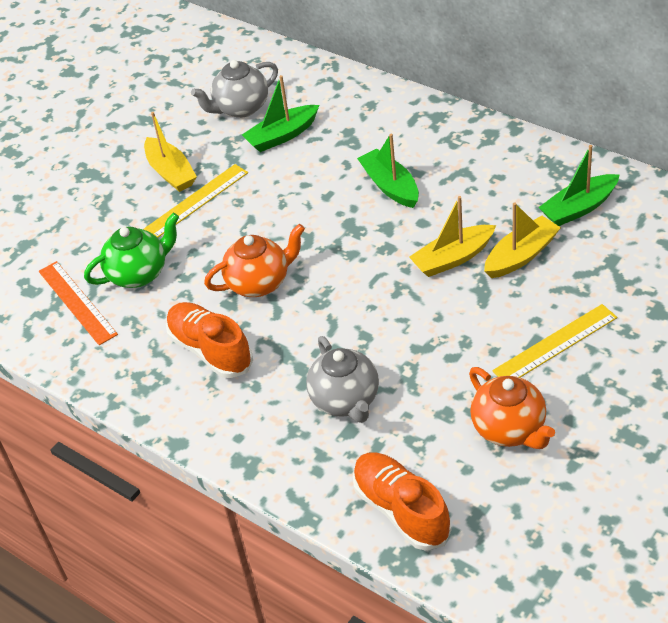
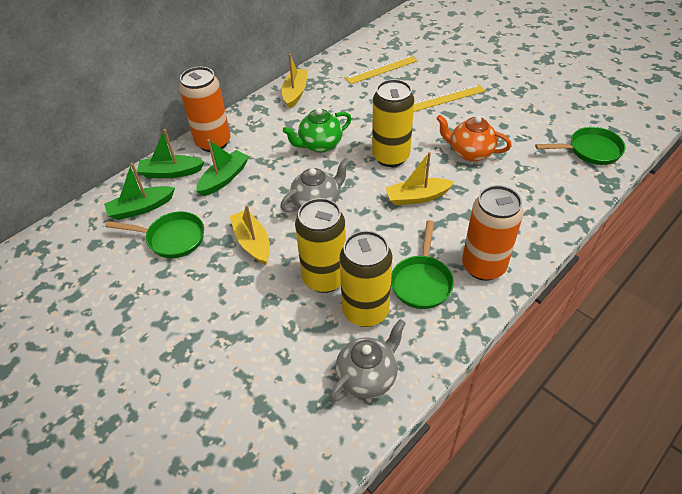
green pan: 0 -> 3
orange can: 0 -> 2
orange ruler: 1 -> 0
orange shoe: 2 -> 0
orange teapot: 2 -> 1
yellow can: 0 -> 3

